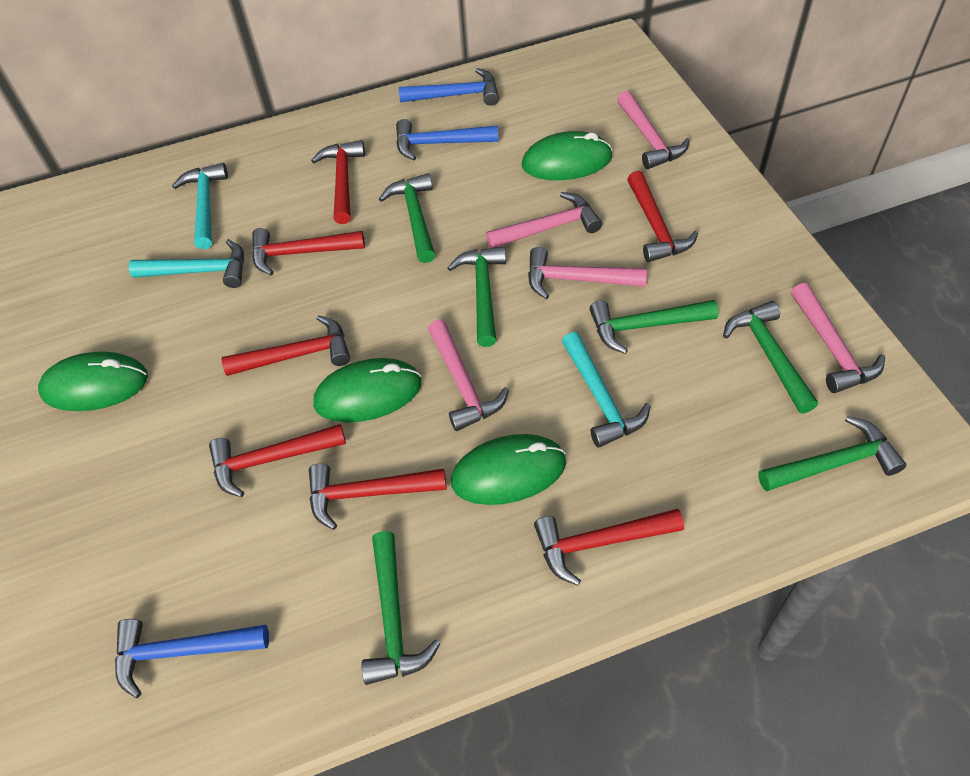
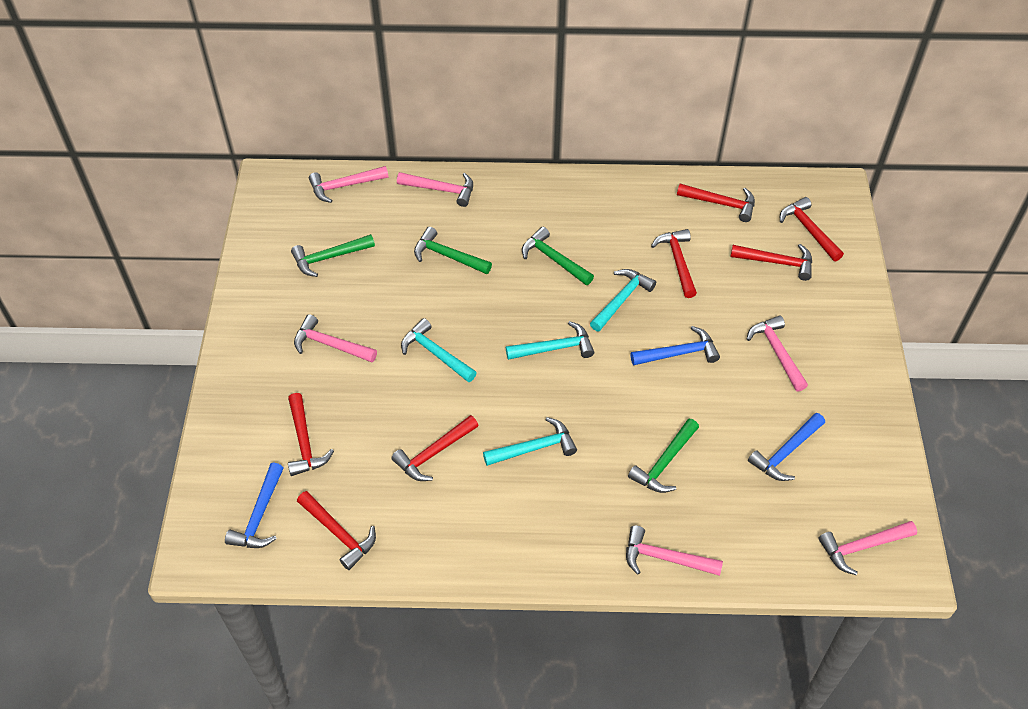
green hammer: 6 -> 4
green mouse: 4 -> 0
pink hammer: 5 -> 6
turquoise hammer: 3 -> 4

